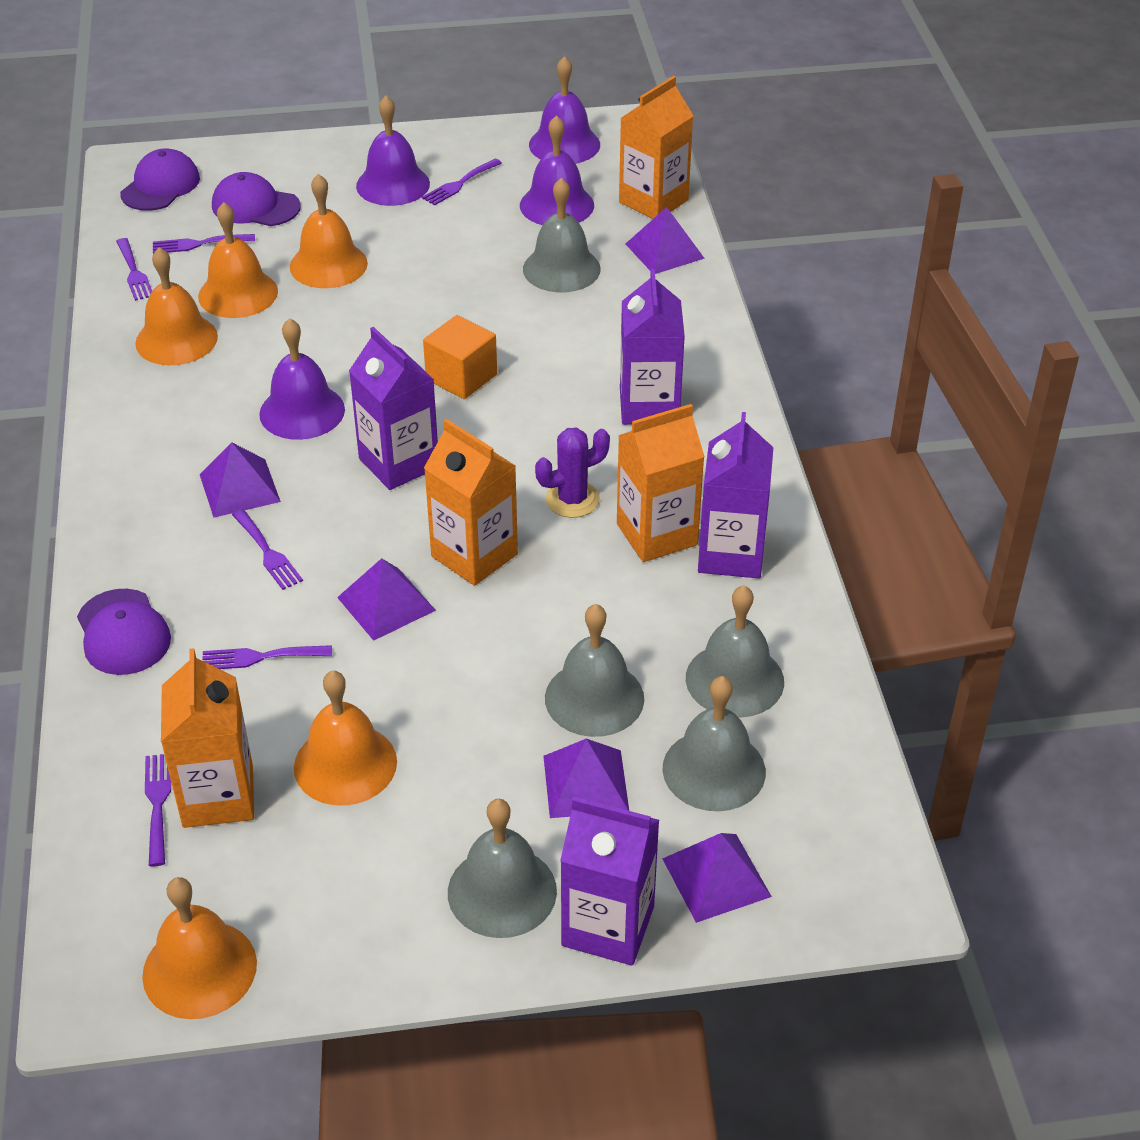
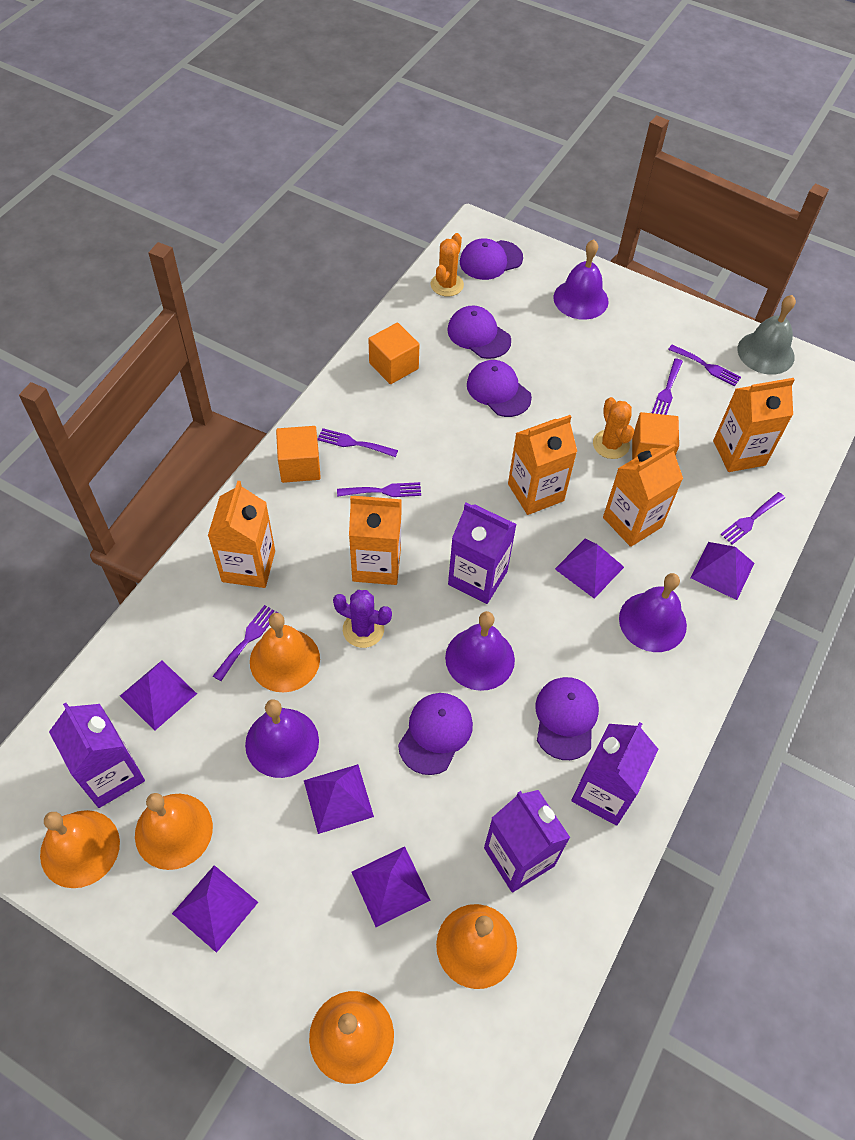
grey bell: 5 -> 1
orange cactus: 0 -> 2
orange carton: 4 -> 5
orange cube: 1 -> 3
purple cap: 3 -> 5
purple pyramid: 5 -> 6

